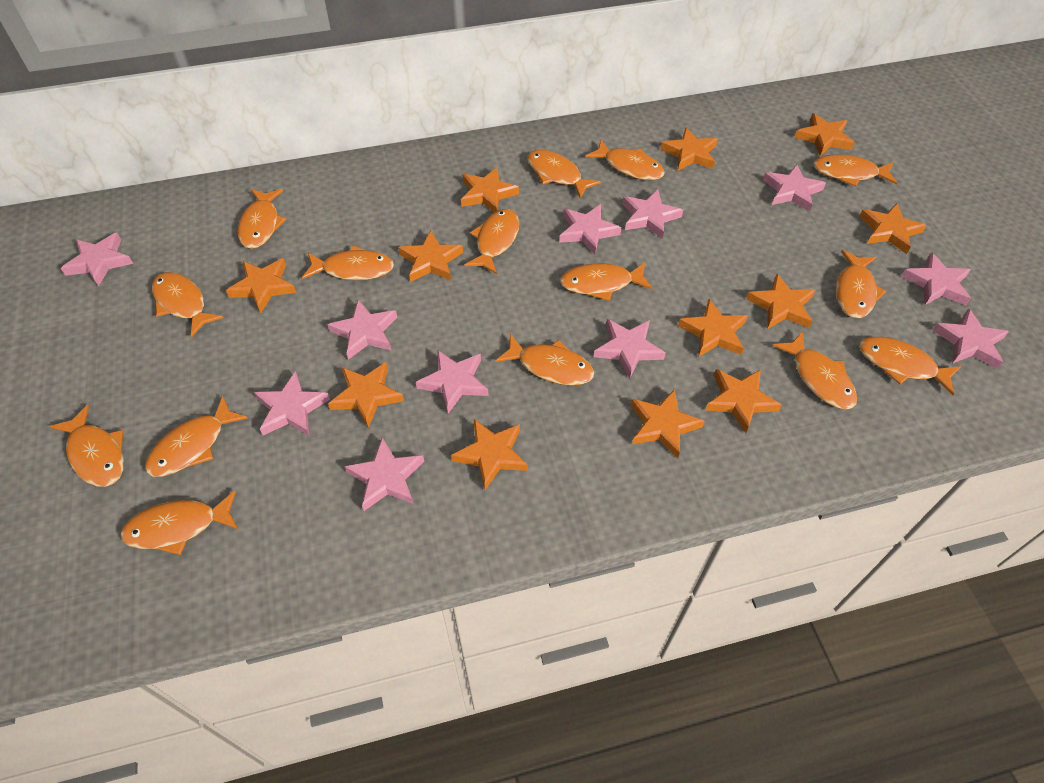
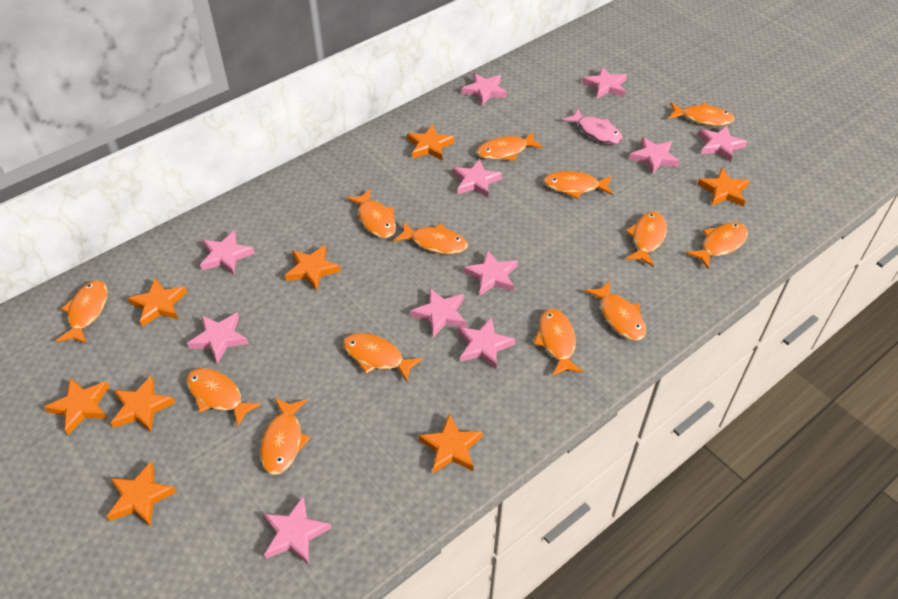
orange fish: 15 -> 13
orange star: 12 -> 8
pink fish: 0 -> 1

